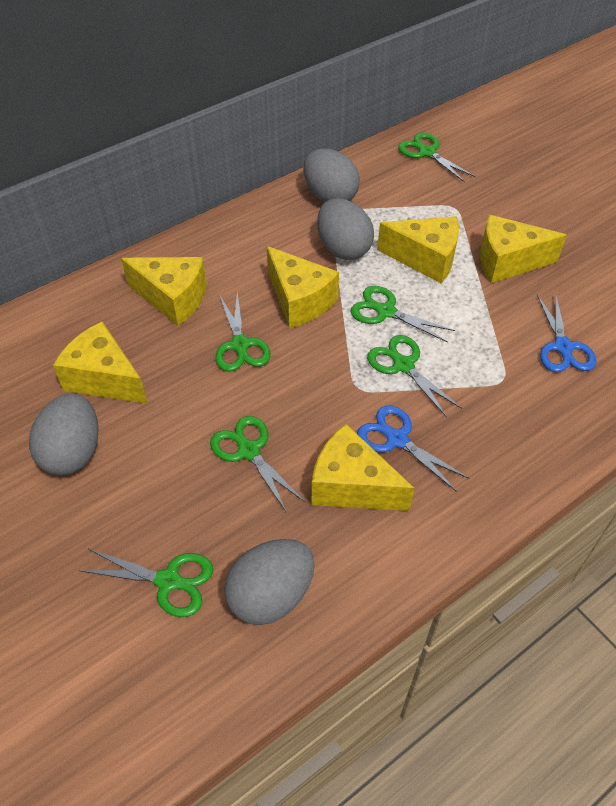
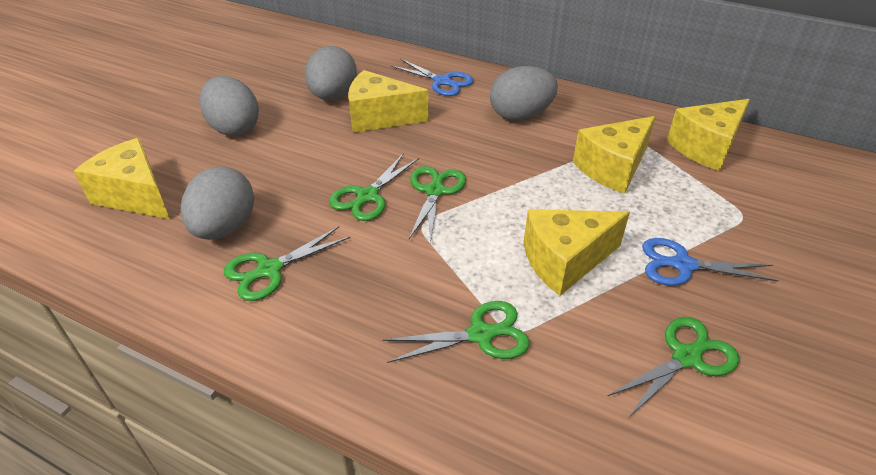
green scissors: 6 -> 5
yellow cheese: 6 -> 5

